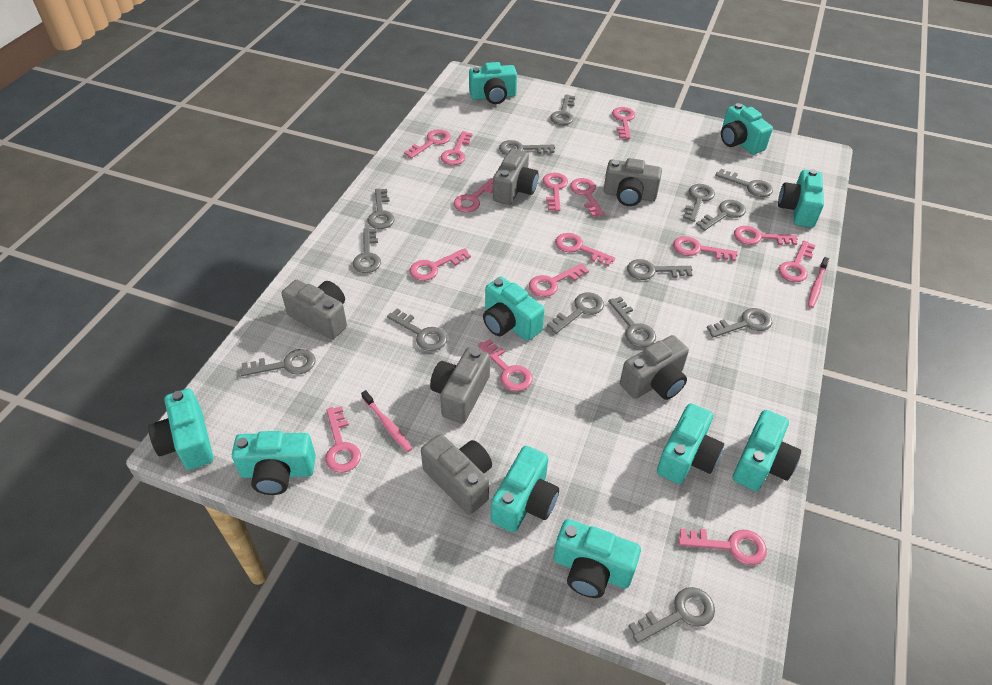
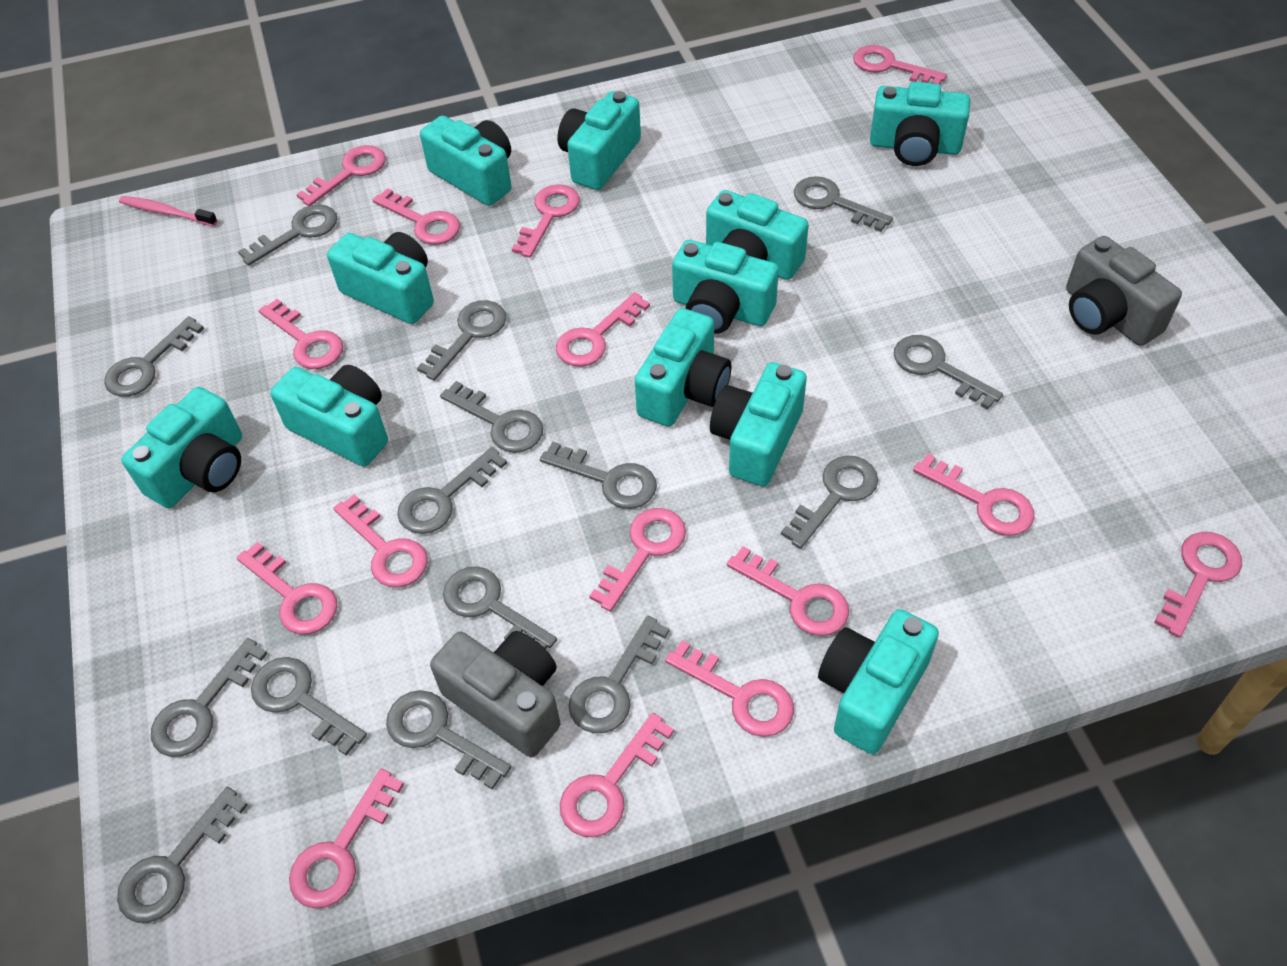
grey camera: 6 -> 2
grey key: 14 -> 15
pink toothbrush: 2 -> 1
turquoise camera: 10 -> 11

